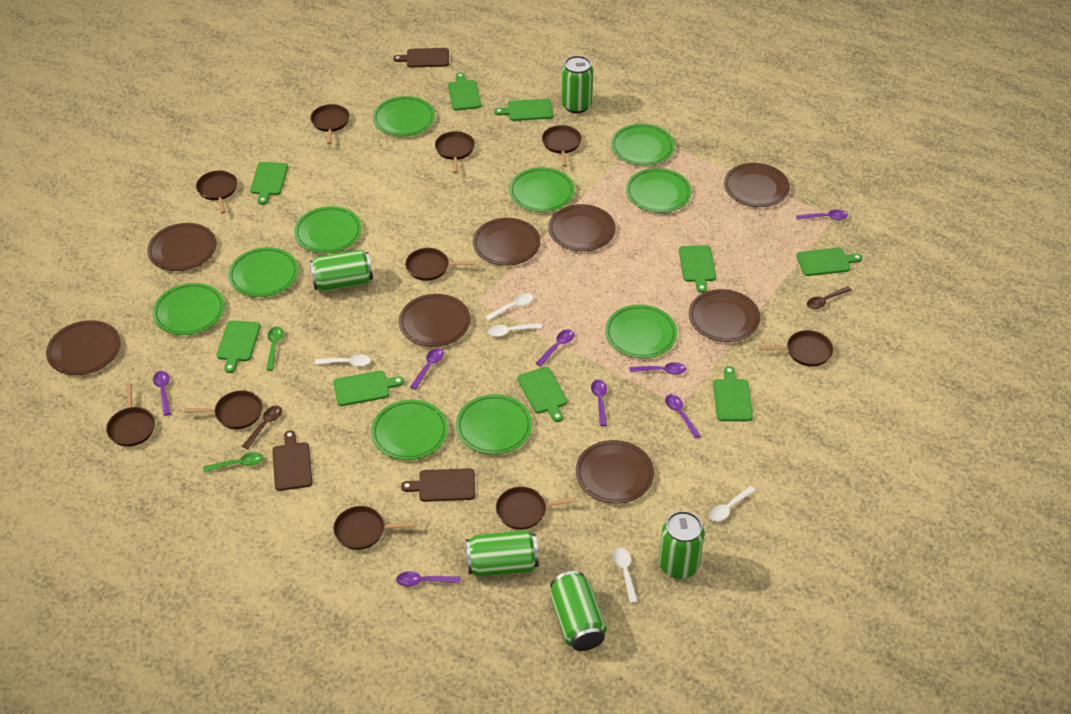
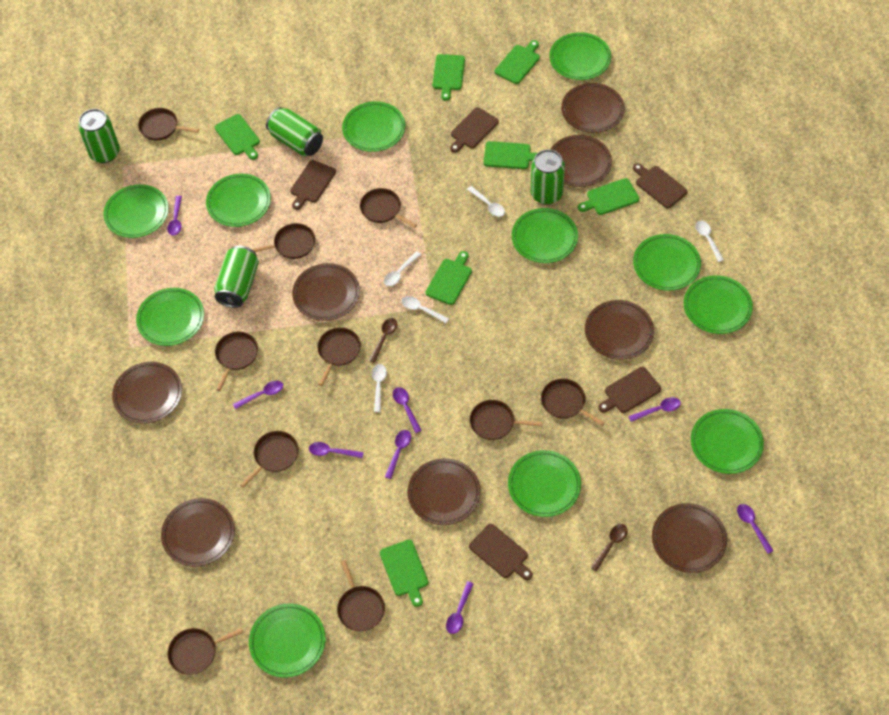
brown cutting board: 3 -> 5
green can: 5 -> 4
green cutting board: 9 -> 7
green plate: 10 -> 11
green spoon: 2 -> 0

